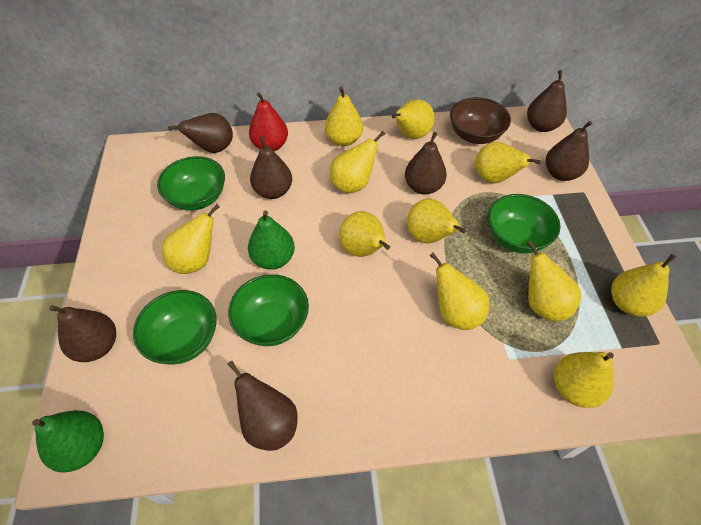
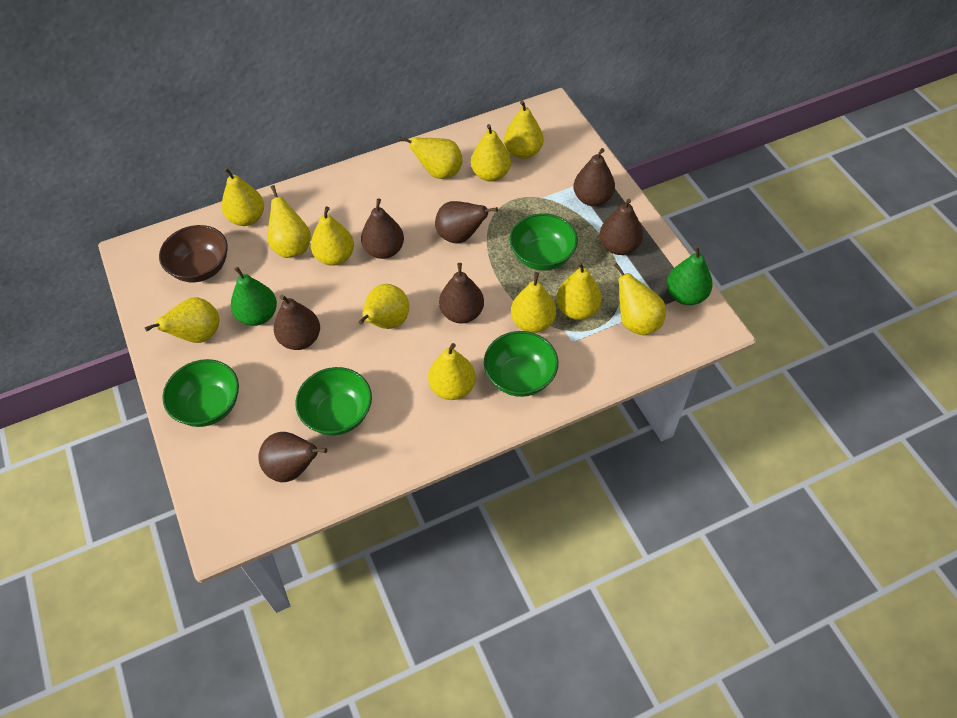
red pear: 1 -> 0
yellow pear: 11 -> 12

